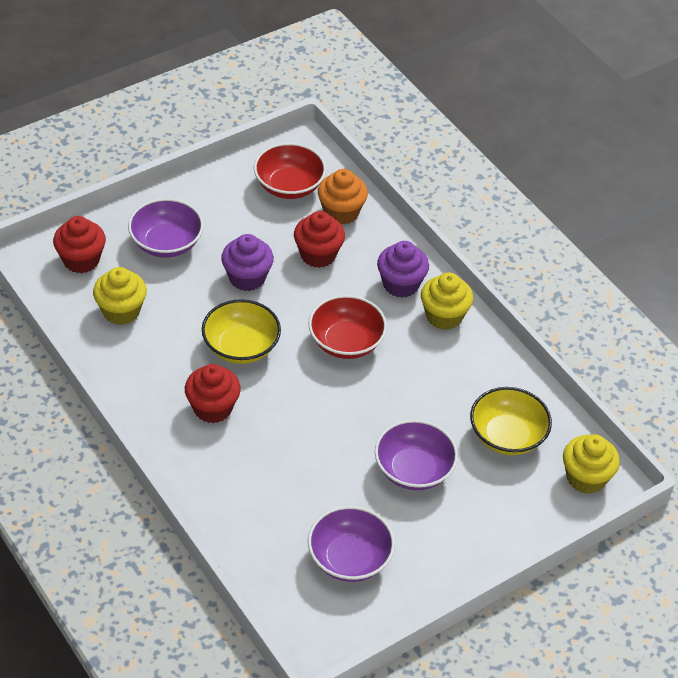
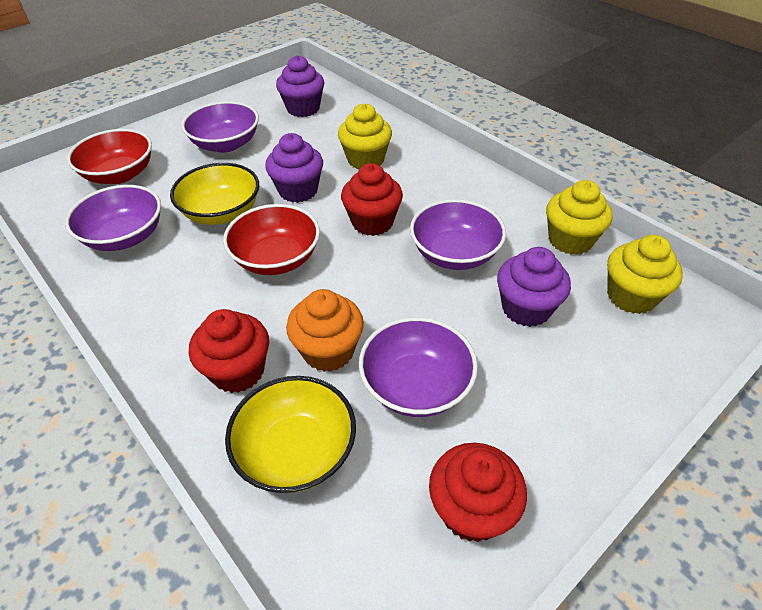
purple bowl: 3 -> 4
purple cupcake: 2 -> 3

